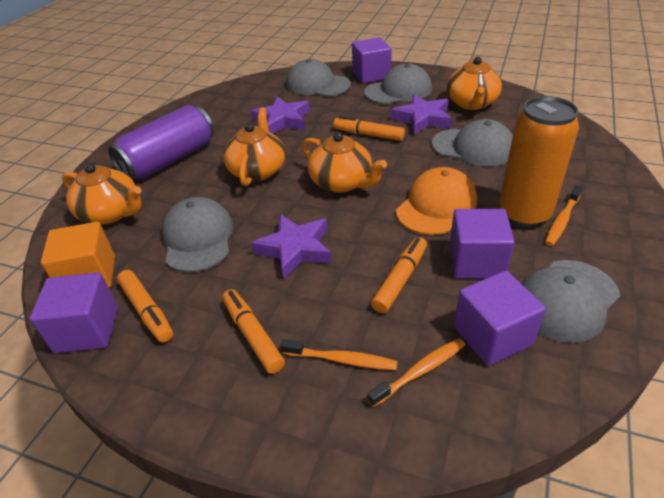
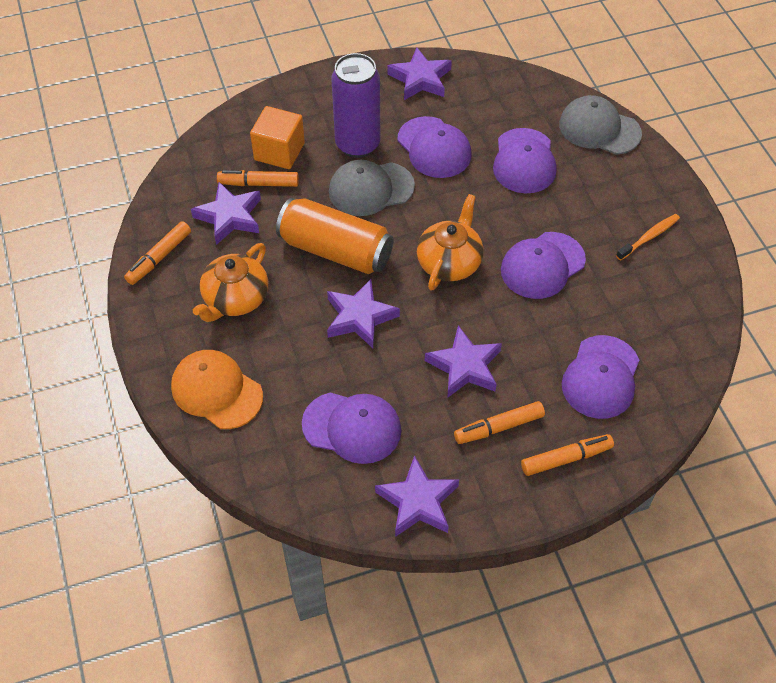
grey cap: 5 -> 2
orange teapot: 4 -> 2
orange toothbrush: 3 -> 1
purple cap: 0 -> 5
purple cube: 4 -> 0
purple star: 3 -> 5

